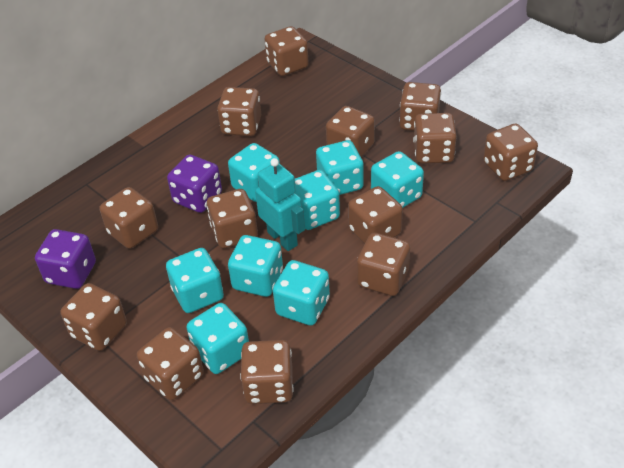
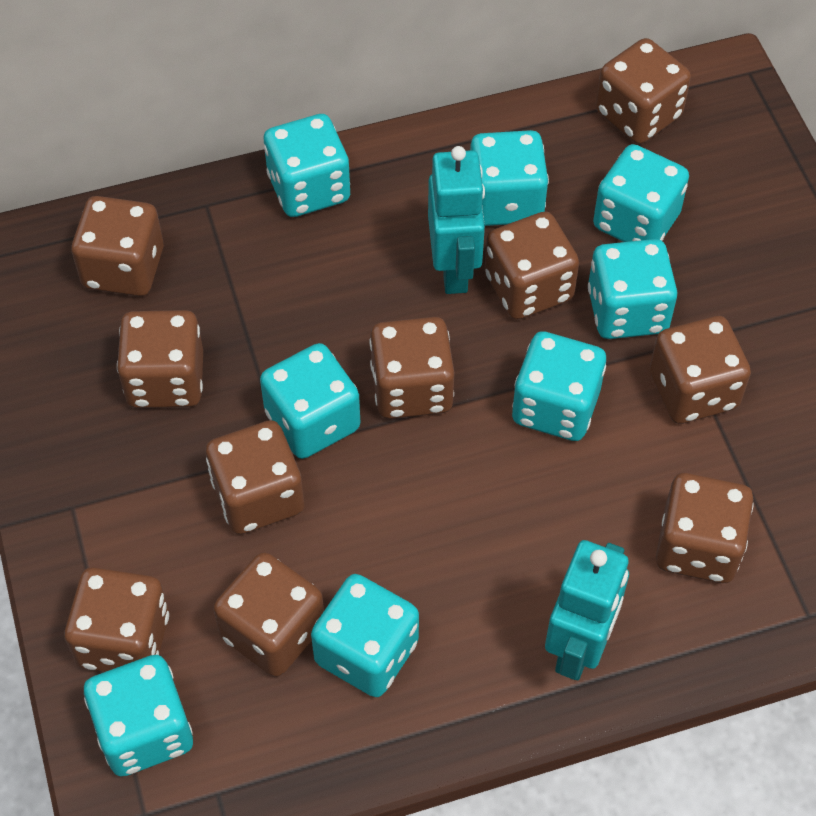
brown dice: 13 -> 10
purple dice: 2 -> 0
turquoise robot: 1 -> 2

